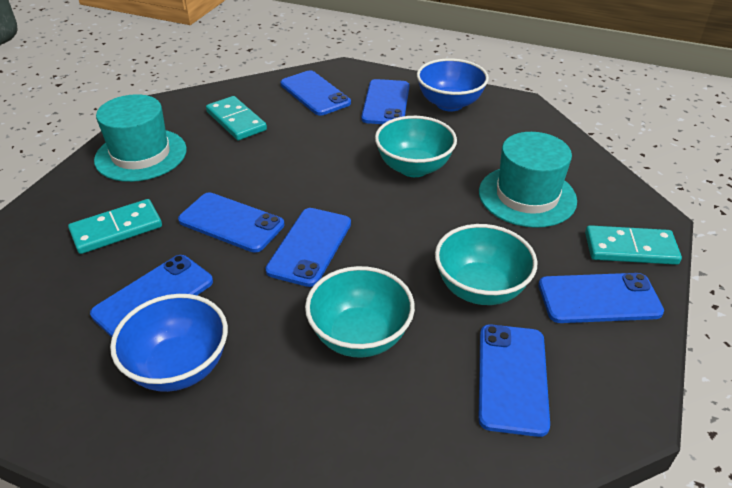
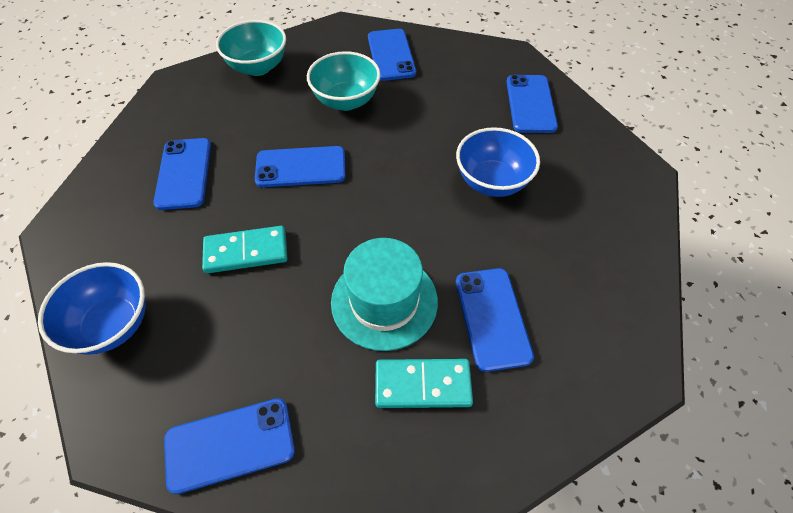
blue phone: 7 -> 6
turquoise bowl: 3 -> 2
turquoise domino: 3 -> 2
turquoise hat: 2 -> 1

